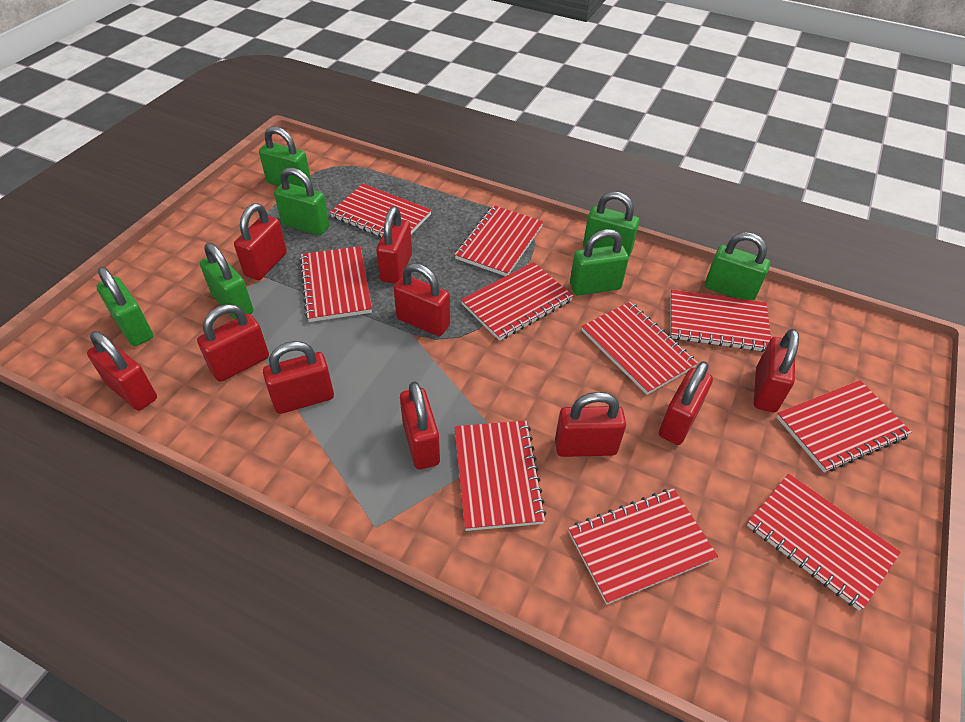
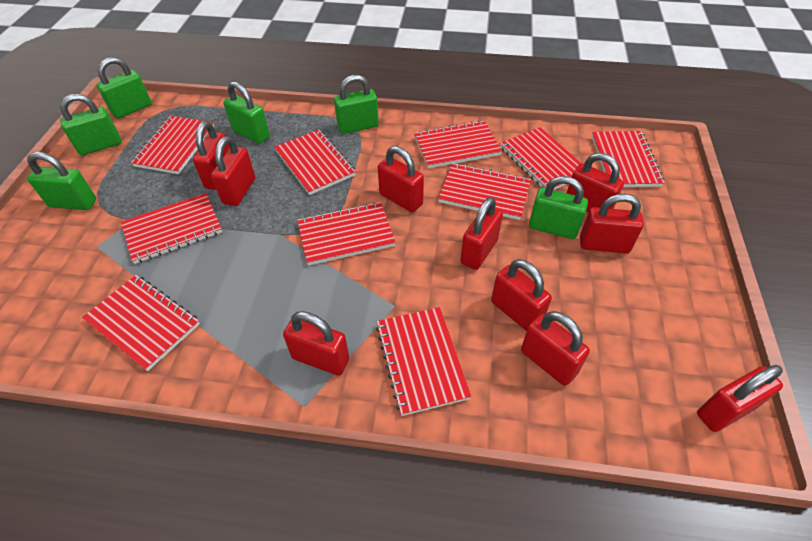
green padlock: 7 -> 6

